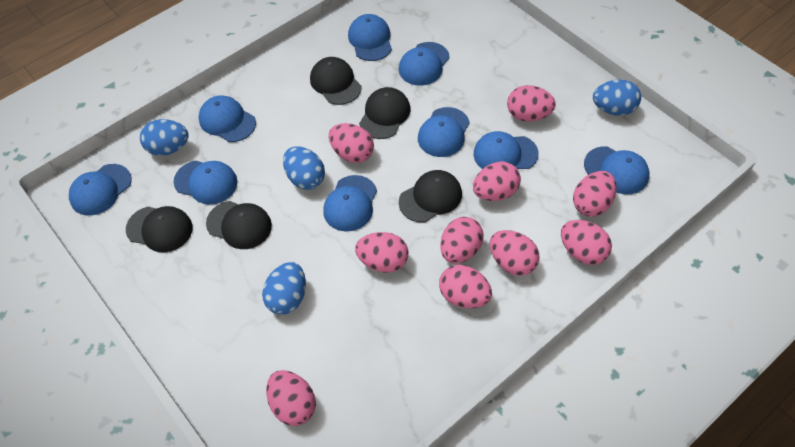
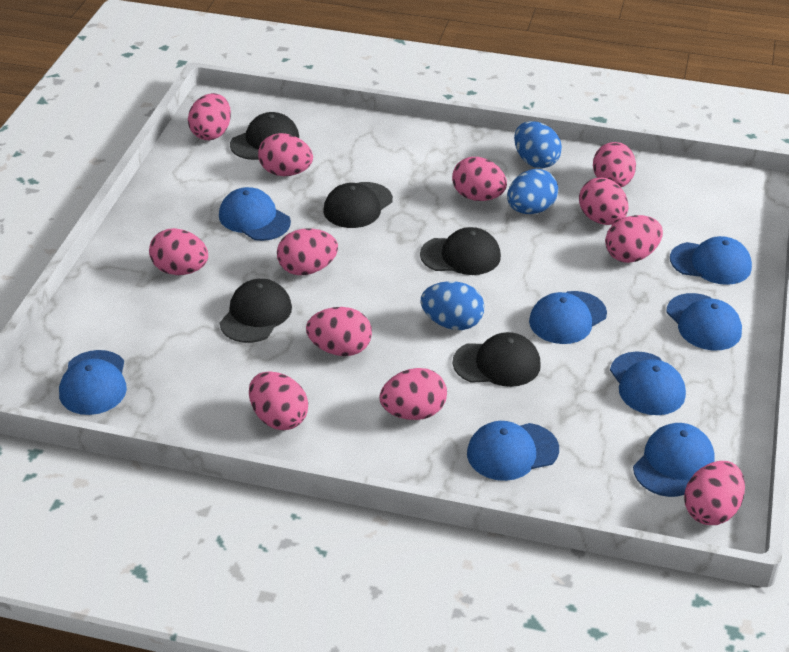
blue cap: 9 -> 8
blue egg: 4 -> 3
pink egg: 10 -> 12

